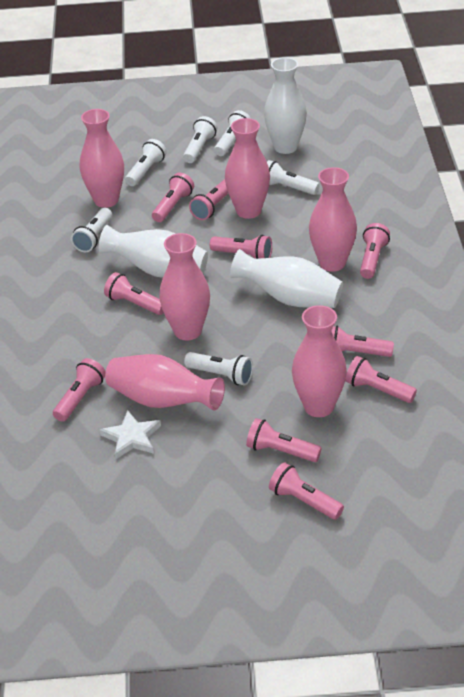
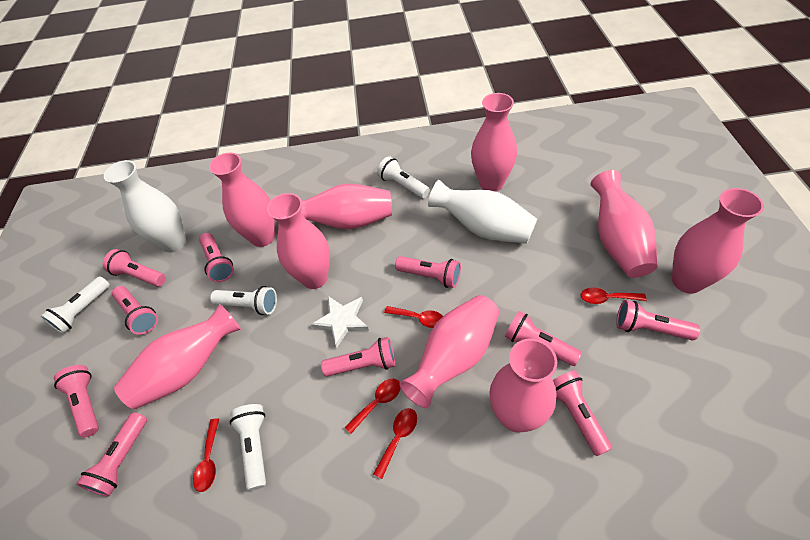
pink vase: 6 -> 9
red spoon: 0 -> 5
white flashlight: 6 -> 4
white vase: 3 -> 2

